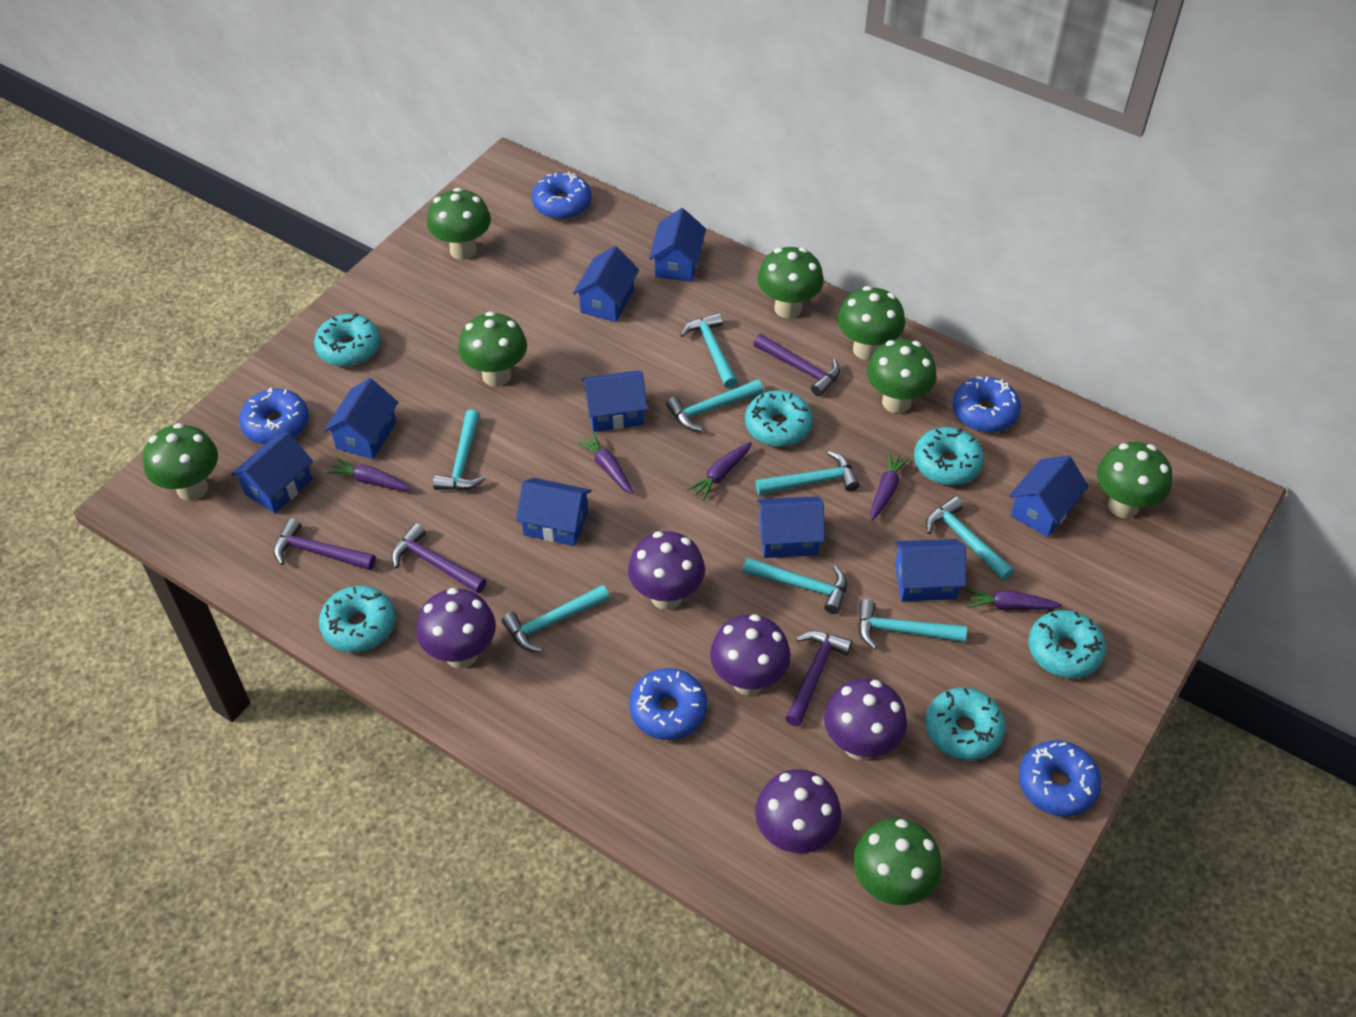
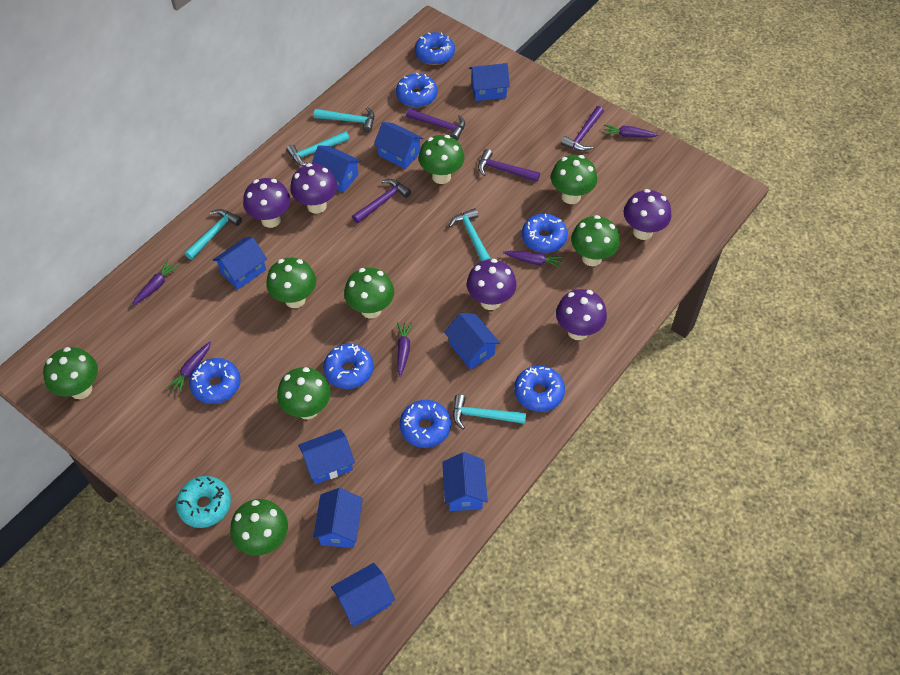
blue donut: 5 -> 7
turquoise donut: 6 -> 1
turquoise hammer: 8 -> 5

